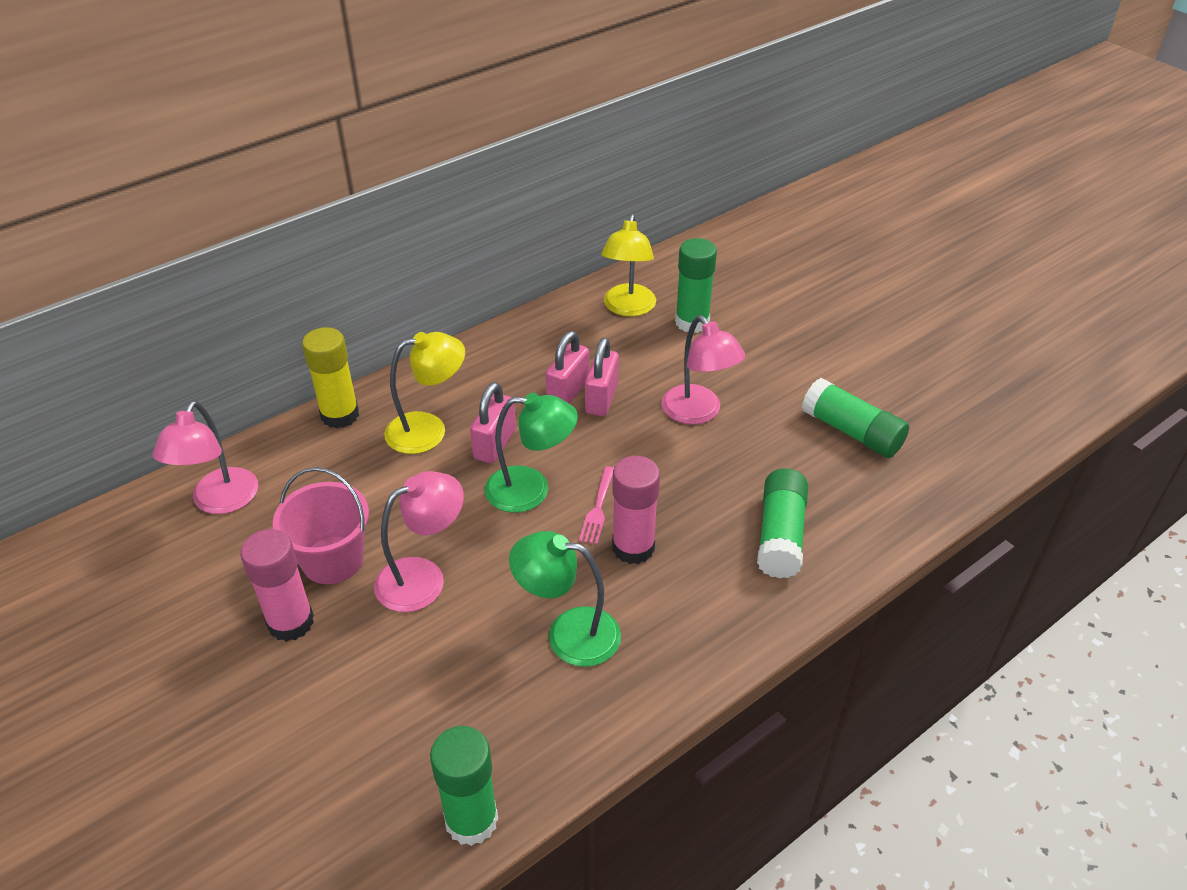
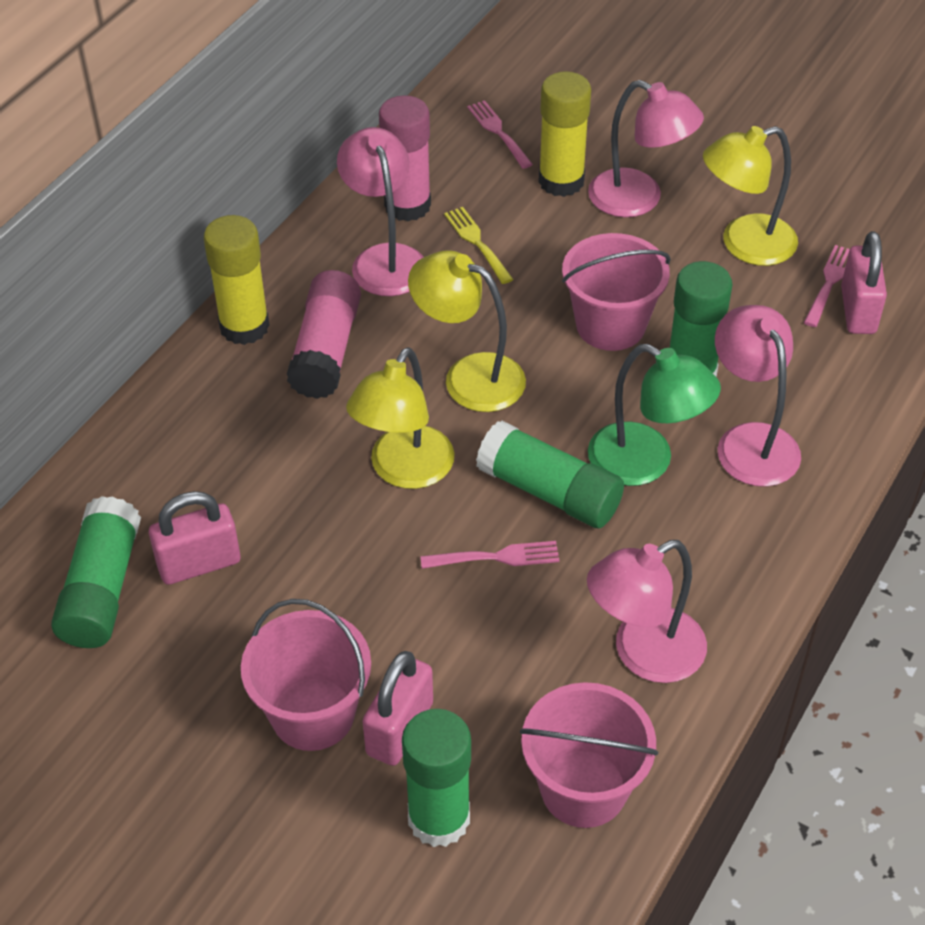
green lamp: 2 -> 1
pink bucket: 1 -> 3
pink fork: 1 -> 3
pink lamp: 3 -> 4
yellow fork: 0 -> 1
yellow glue stick: 1 -> 2
yellow lamp: 2 -> 3

